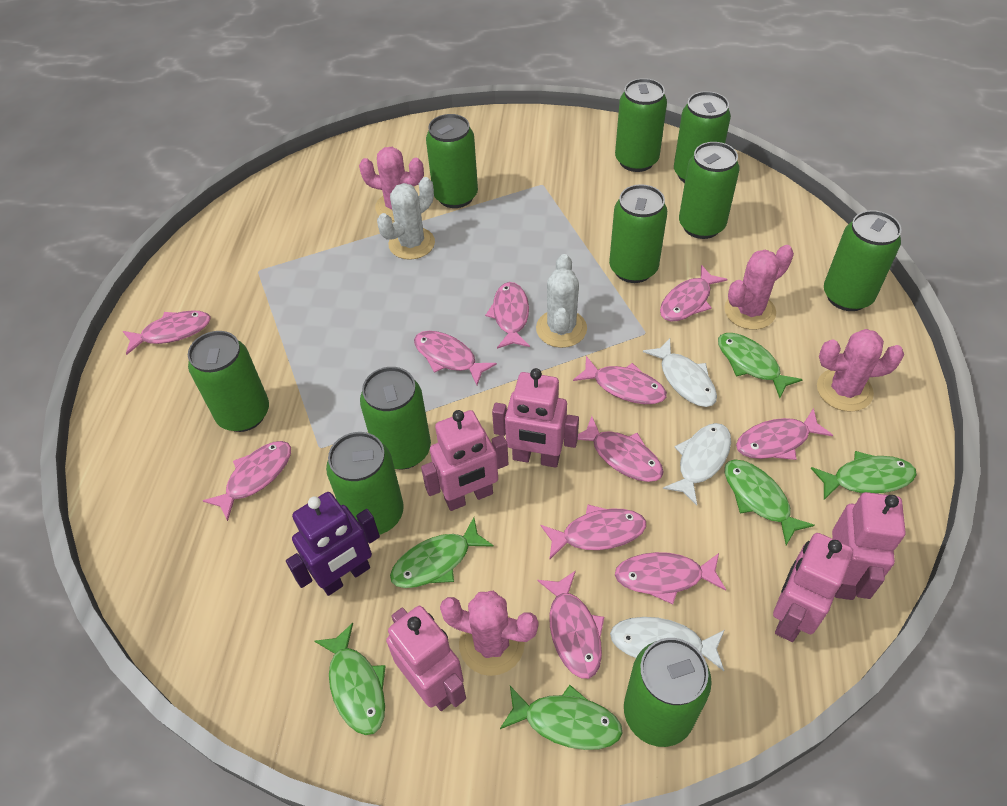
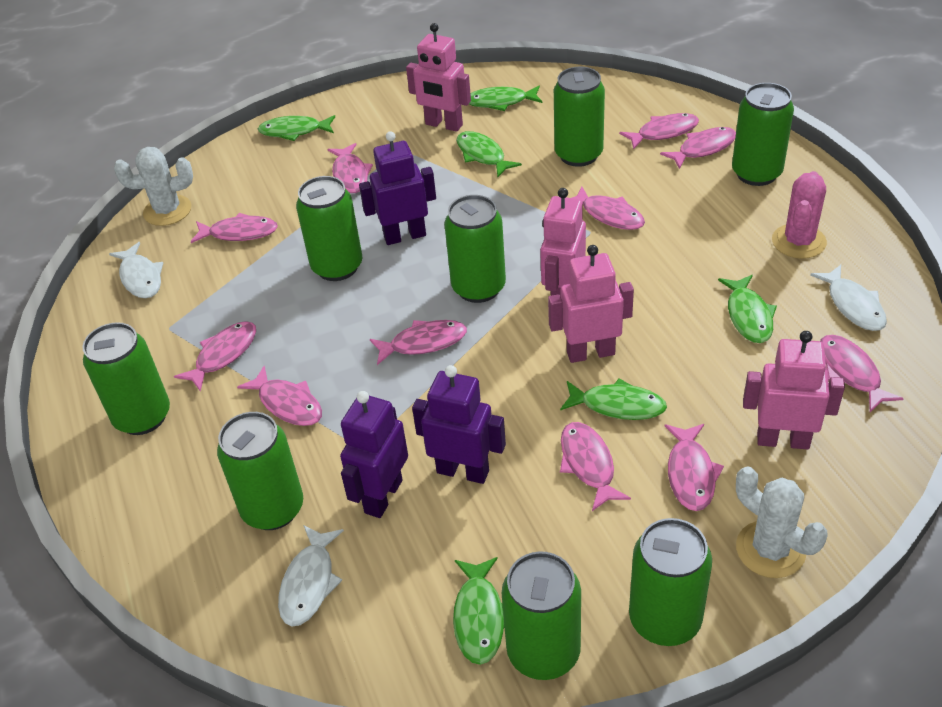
green can: 10 -> 8
pink cactus: 4 -> 1
pink robot: 5 -> 4
purple robot: 1 -> 3

